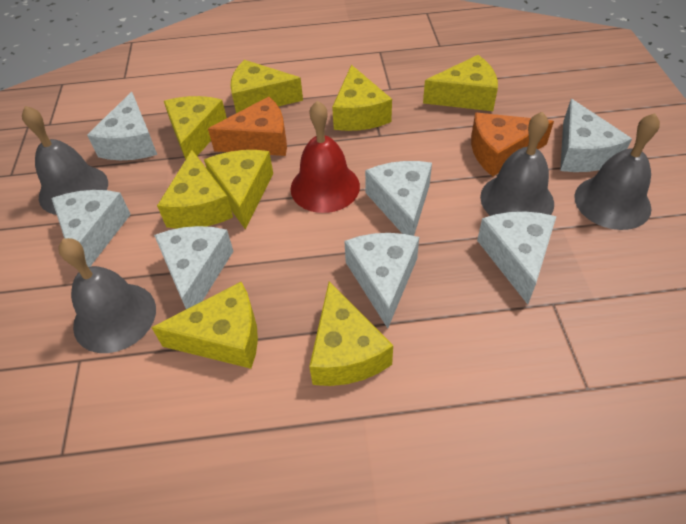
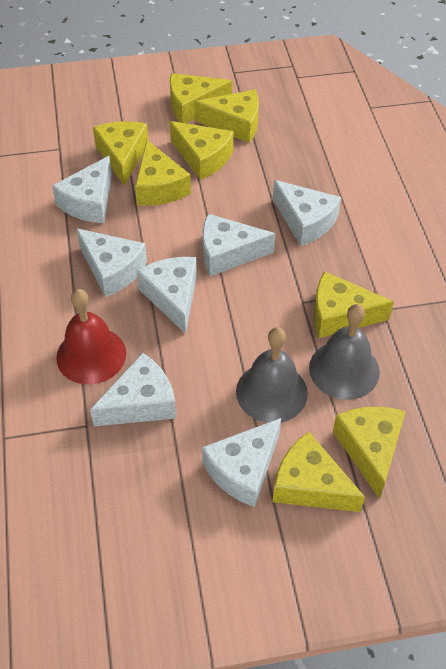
grey bell: 4 -> 2
orange cheese: 2 -> 0

